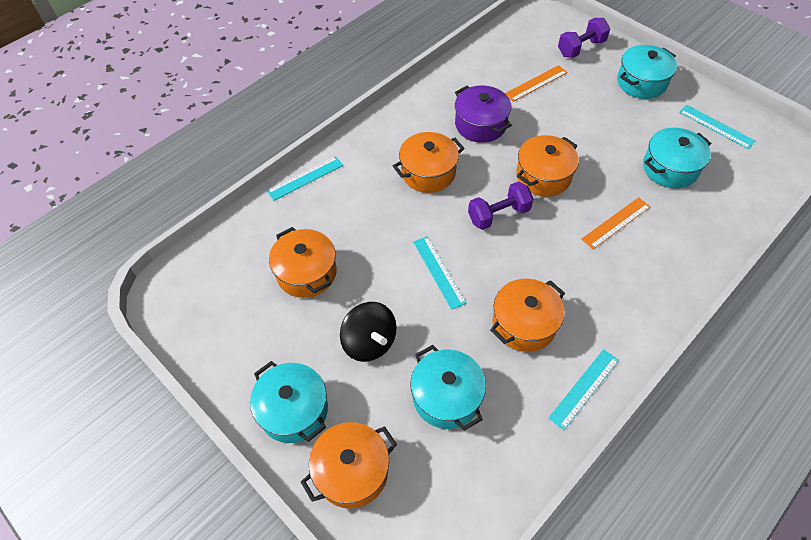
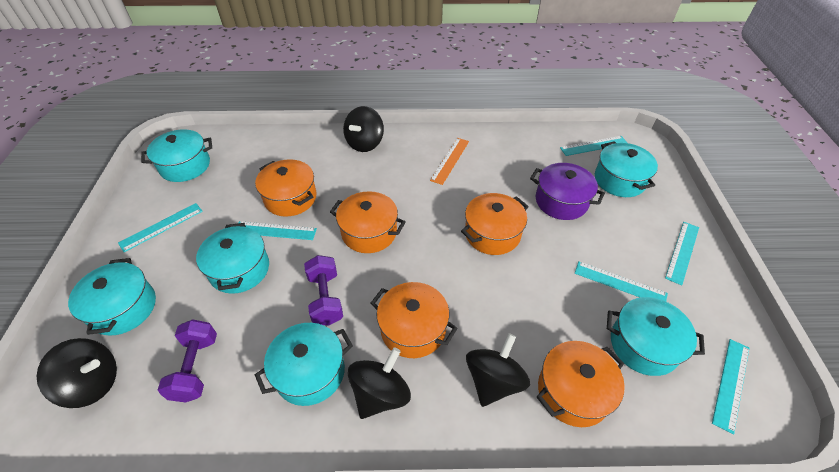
black spinning top: 1 -> 4
orange ruler: 2 -> 1
turquoise pot: 4 -> 6
turquoise ruler: 4 -> 6

